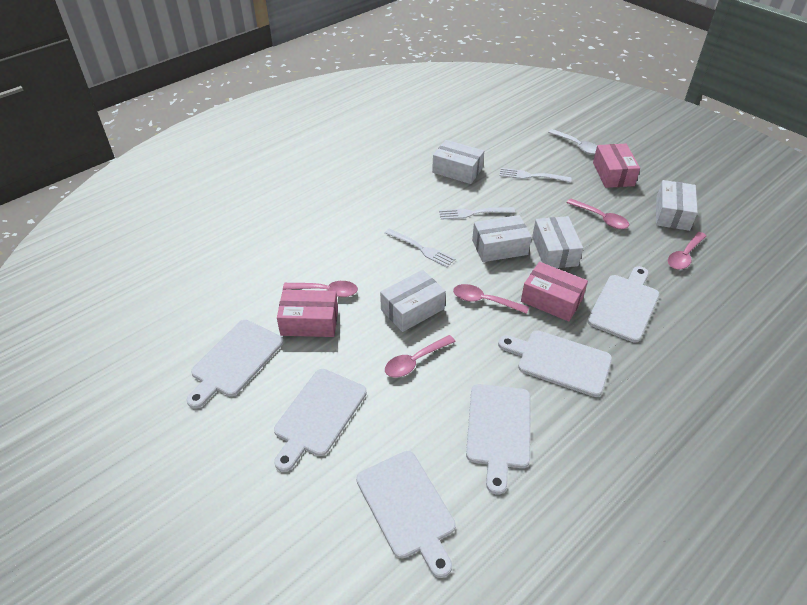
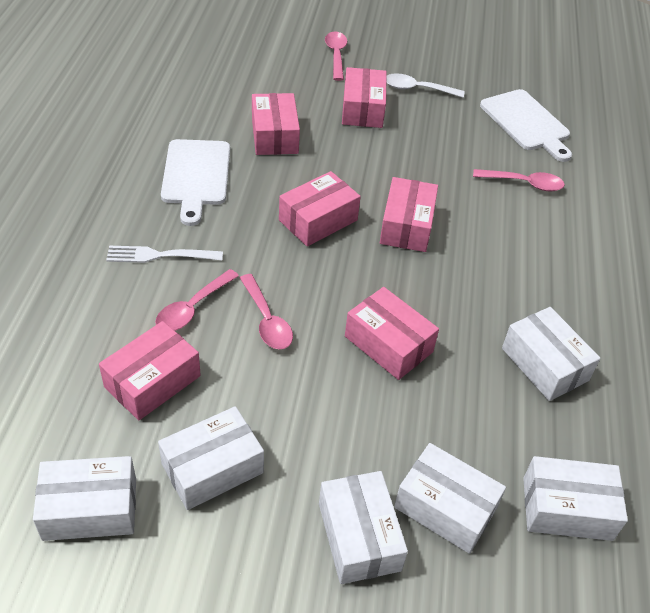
pink box: 3 -> 6
pink spoon: 5 -> 4
white box: 5 -> 6
white cutting board: 6 -> 2
white fork: 3 -> 1

